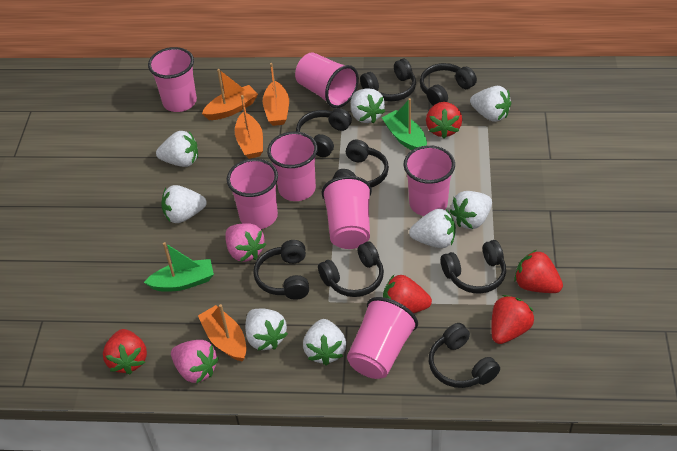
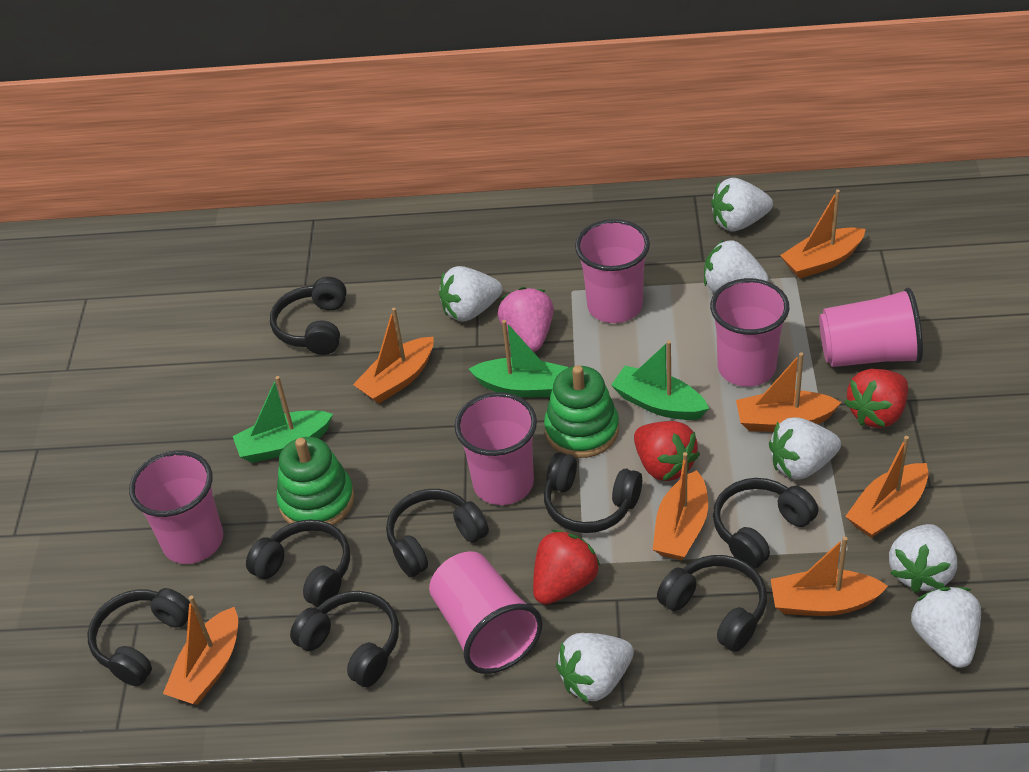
green boat: 2 -> 3
green stacking toy: 0 -> 2
orange boat: 4 -> 7
pink cup: 7 -> 6
pink strawberry: 2 -> 1
red strawberry: 5 -> 3
white strawberry: 8 -> 7

